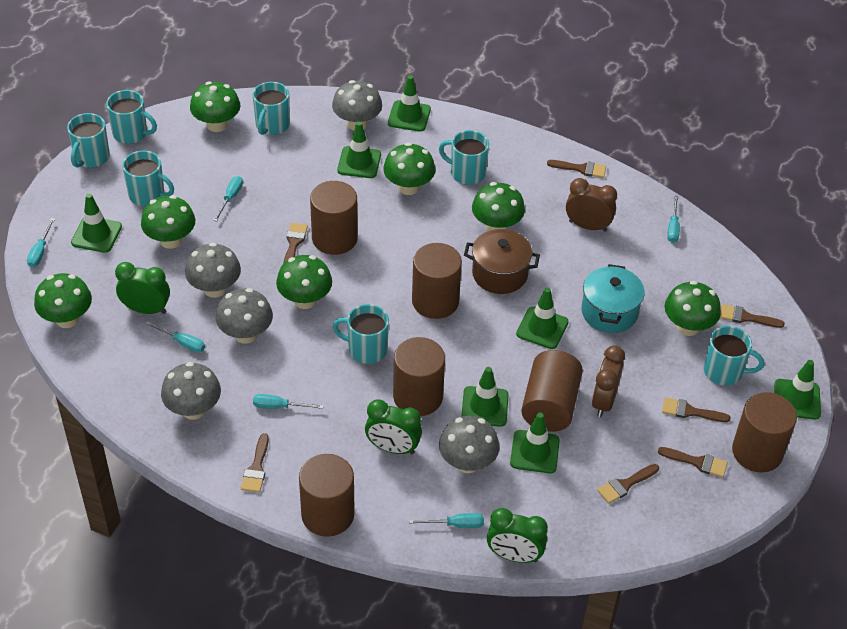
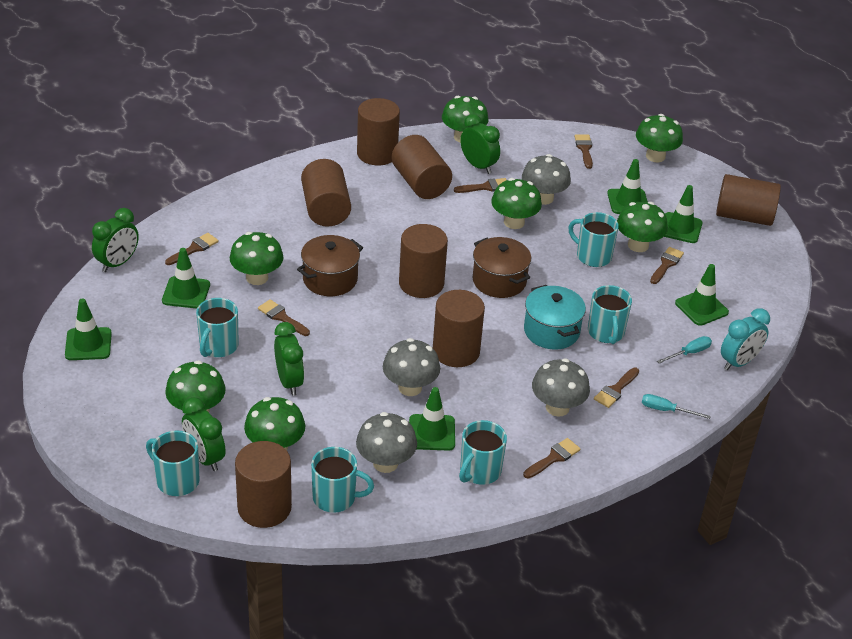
brown clock: 2 -> 0
brown cylinder: 6 -> 7
brown pot: 1 -> 2
green clock: 3 -> 4
green traffic cone: 7 -> 6
grey mushroom: 5 -> 4
turquoise clock: 0 -> 1
turquoise mug: 7 -> 6
turquoise screwdriver: 6 -> 2

